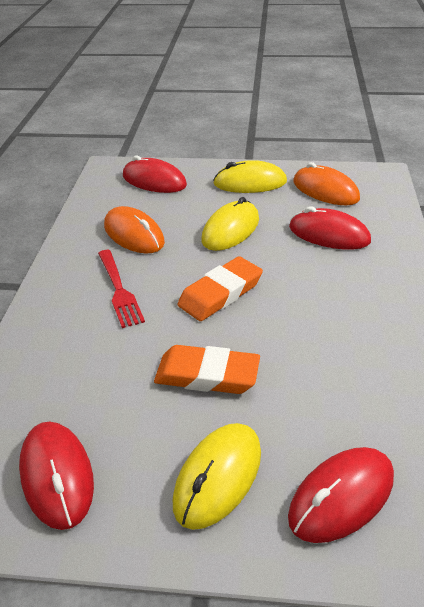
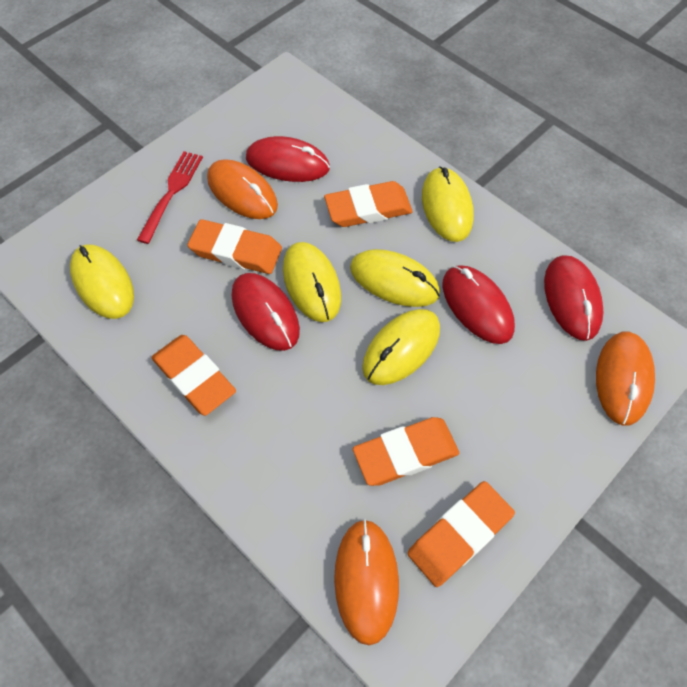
orange eraser: 2 -> 5
orange mouse: 2 -> 3
yellow mouse: 3 -> 5

